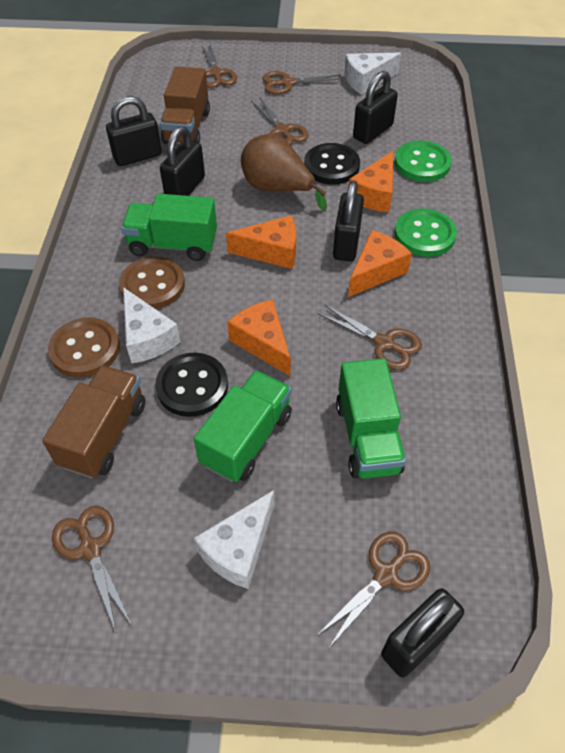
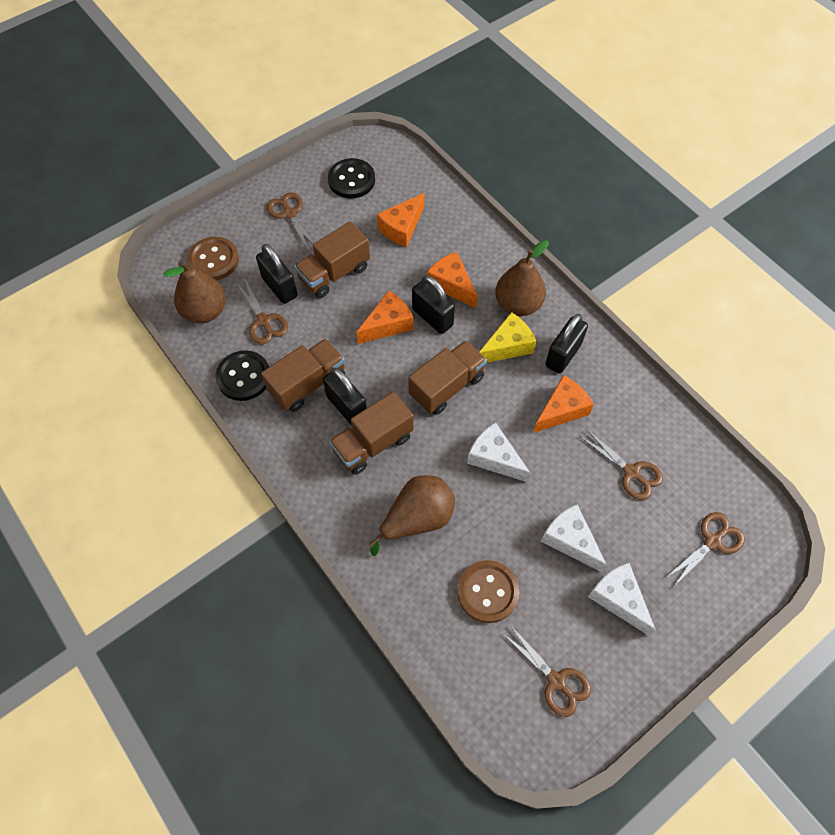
black padlock: 5 -> 4
brown pear: 1 -> 3
brown scissors: 6 -> 5
brown truck: 2 -> 4
green button: 2 -> 0
green truck: 3 -> 0
yellow cheese: 0 -> 1

